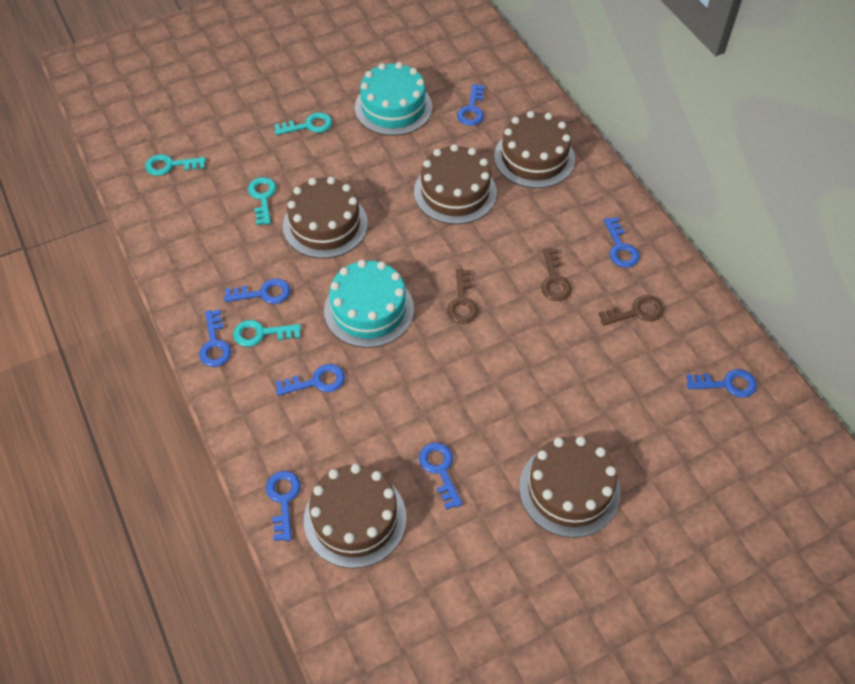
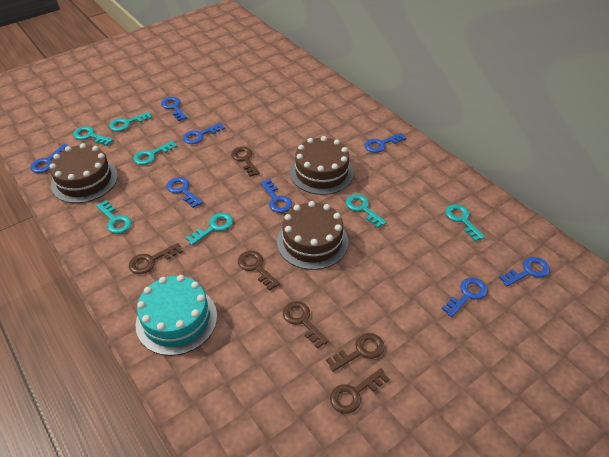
brown cake: 5 -> 3
brown key: 3 -> 6
turquoise cake: 2 -> 1
turquoise key: 4 -> 7

